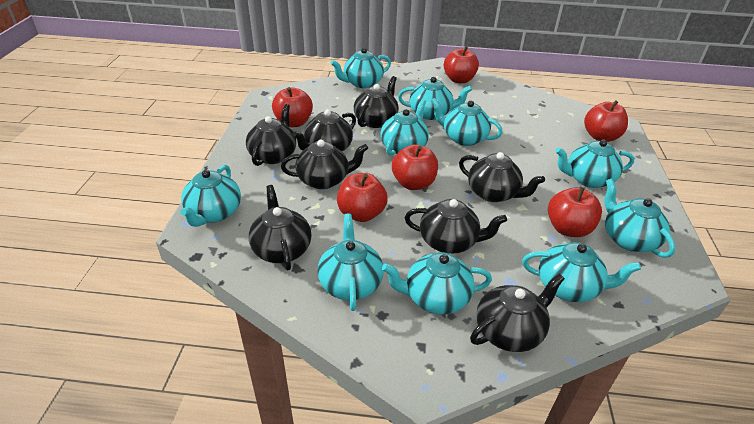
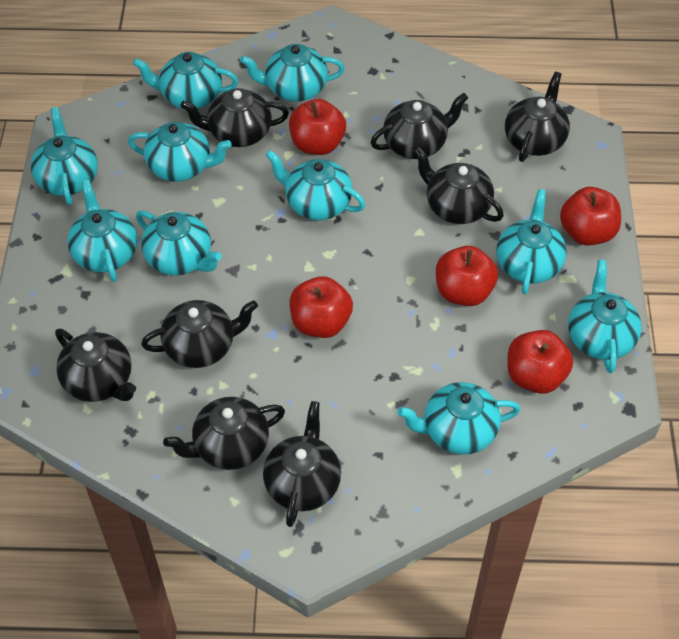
red apple: 6 -> 5

